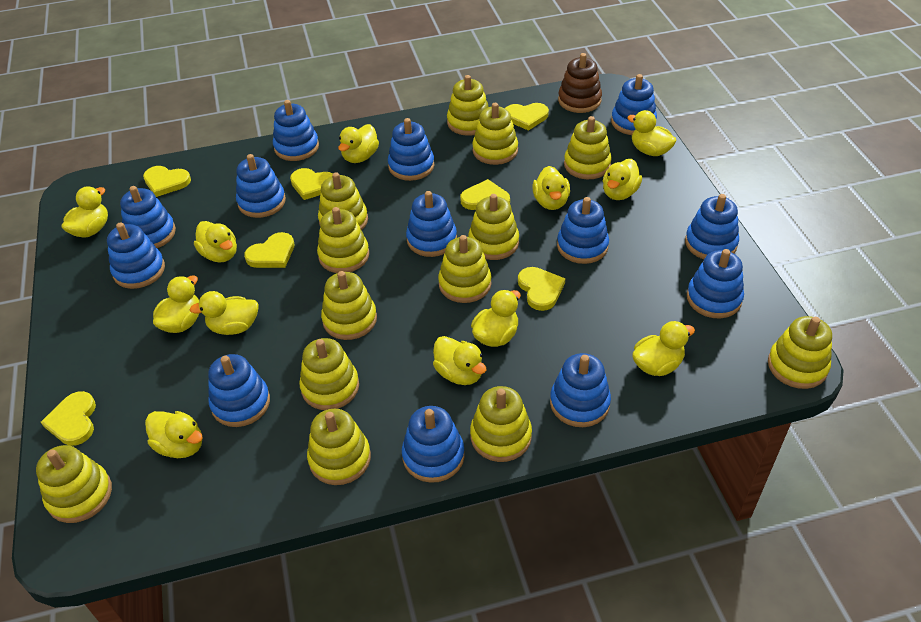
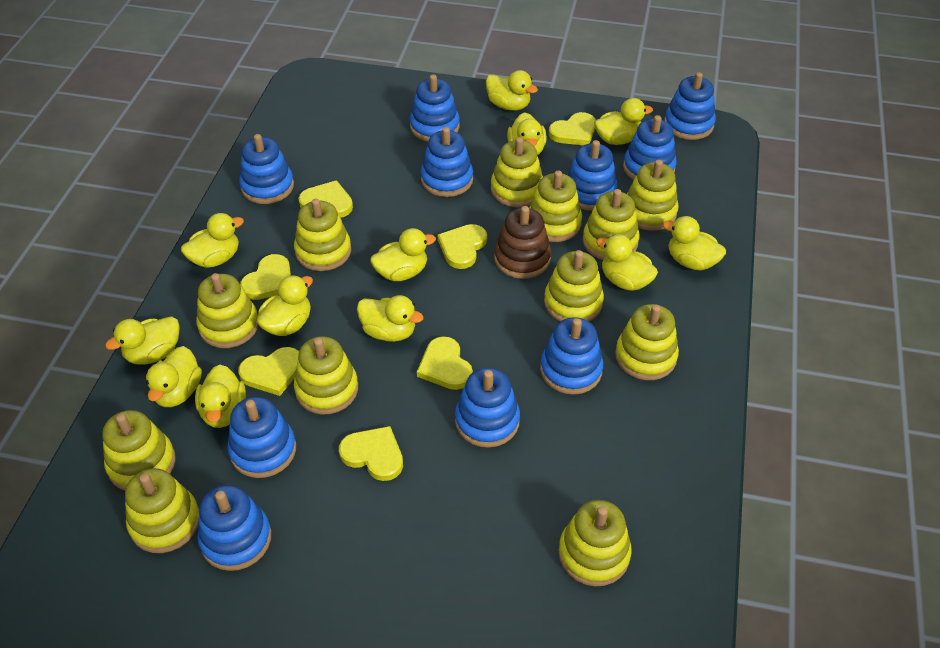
blue stacking toy: 13 -> 10
yellow stacking toy: 13 -> 12

